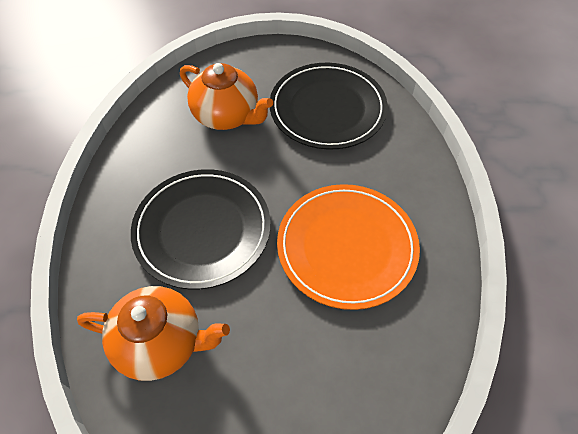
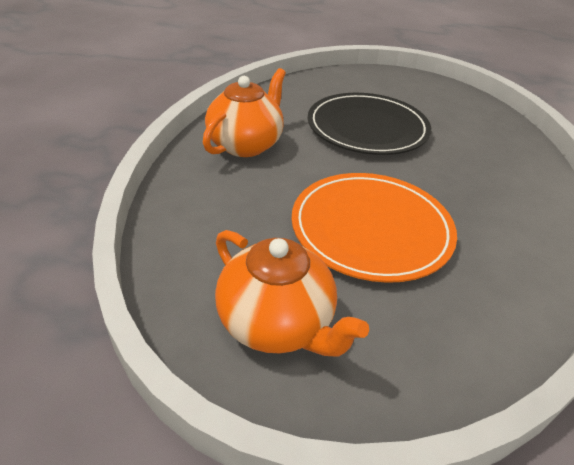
black plate: 2 -> 1

